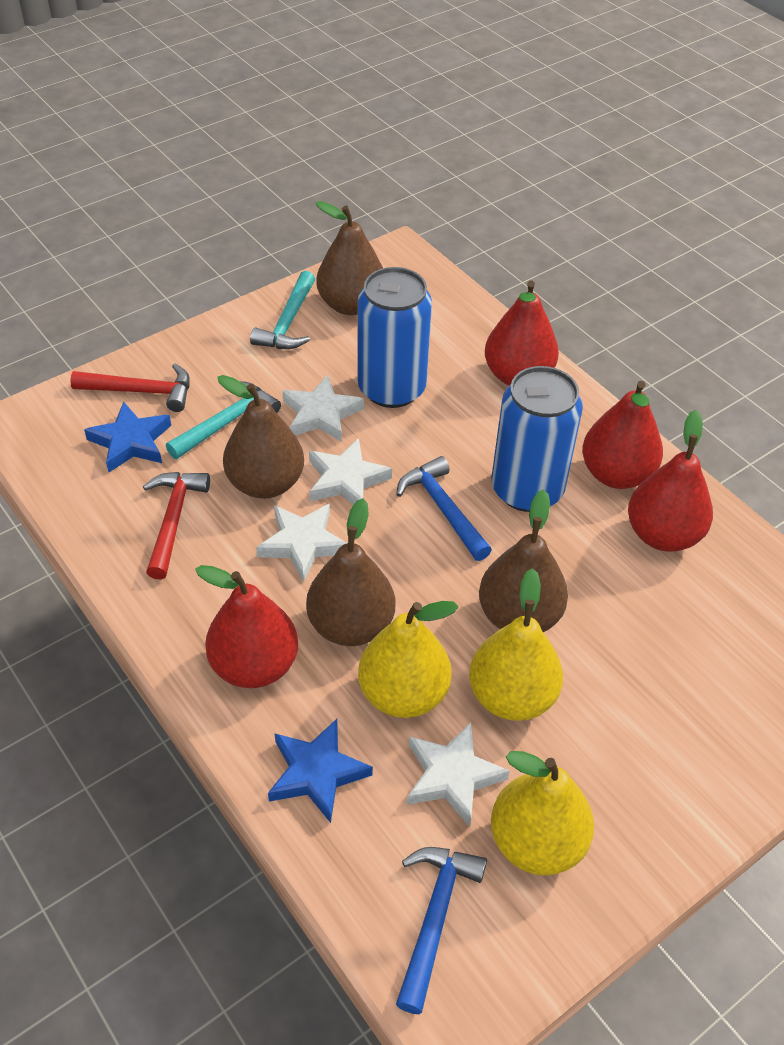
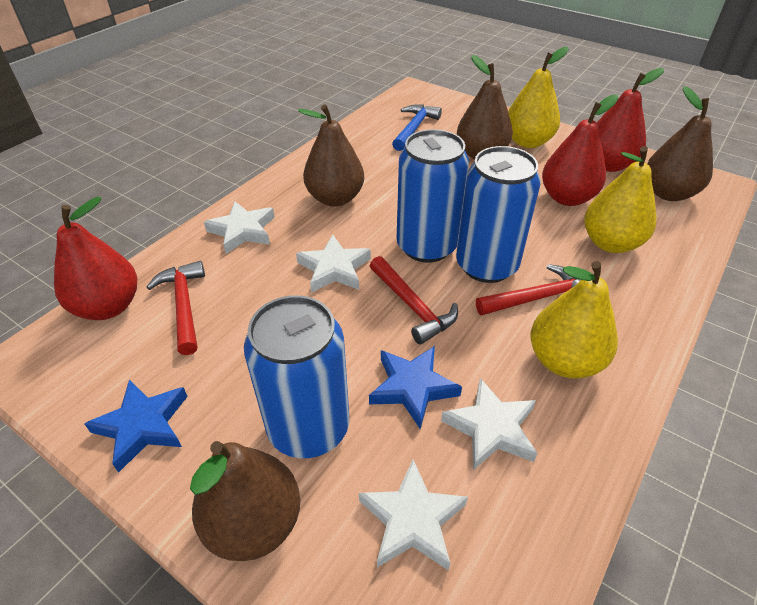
blue can: 2 -> 3
blue hammer: 2 -> 1
red hammer: 2 -> 3
red pear: 4 -> 3
turquoise hammer: 2 -> 0

